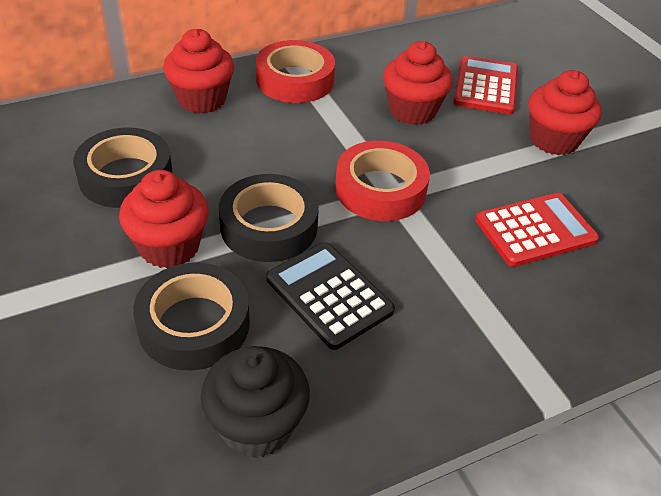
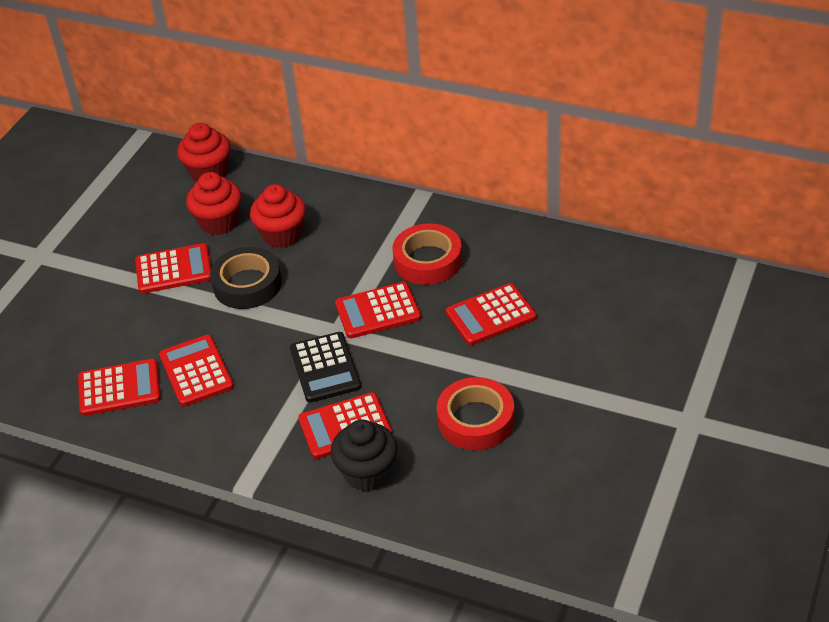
black tape: 3 -> 1
red calculator: 2 -> 6
red cupcake: 4 -> 3

